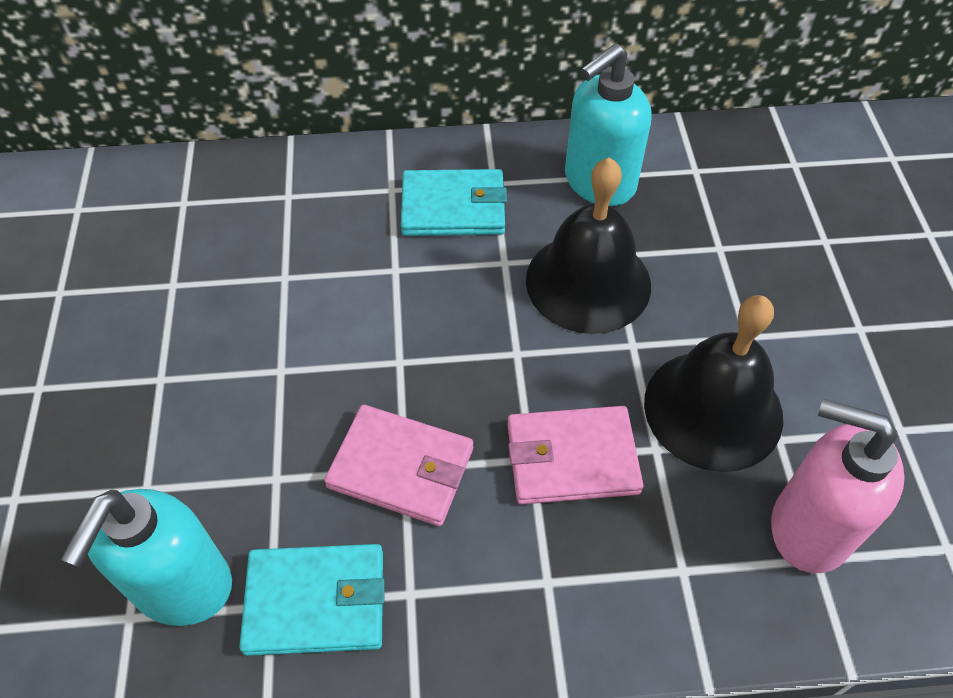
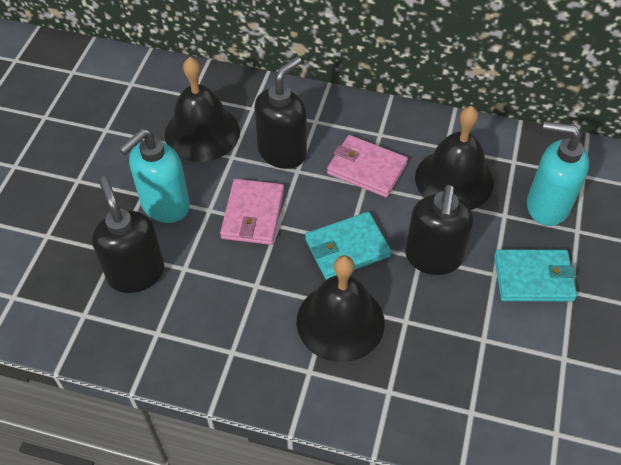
black bell: 2 -> 3
black soap dispenser: 0 -> 3
pink soap dispenser: 1 -> 0

